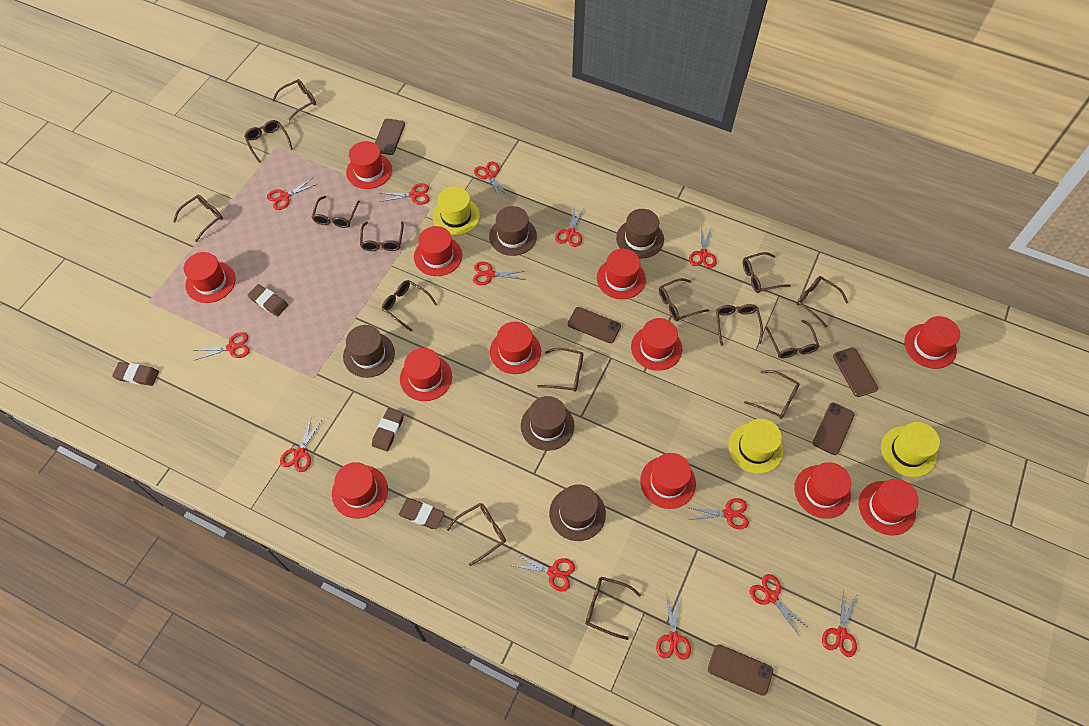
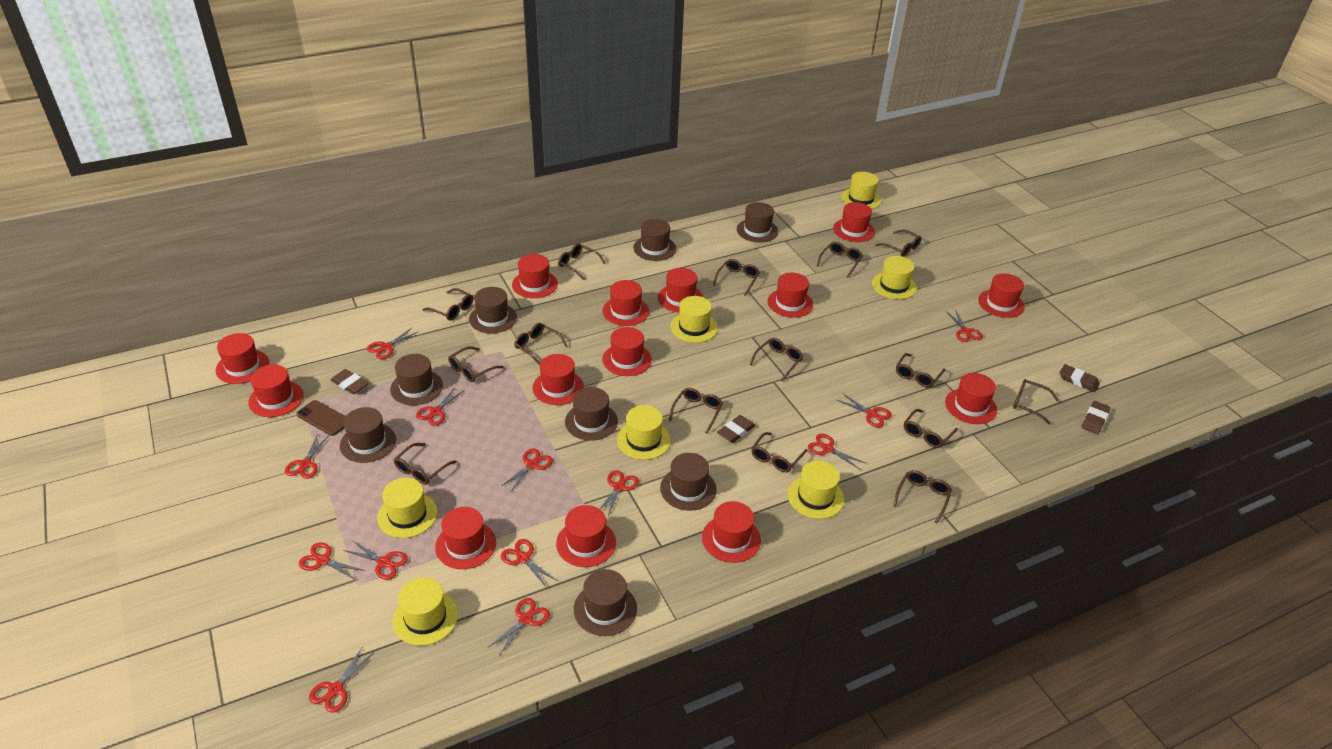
brown hat: 5 -> 8
brown phone: 5 -> 1
red hat: 12 -> 14
yellow hat: 3 -> 7

